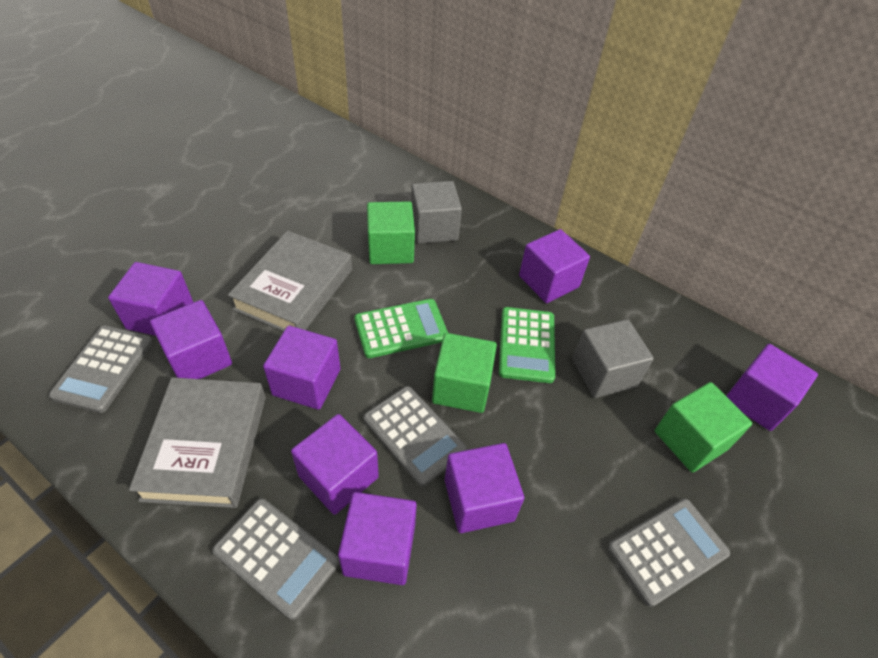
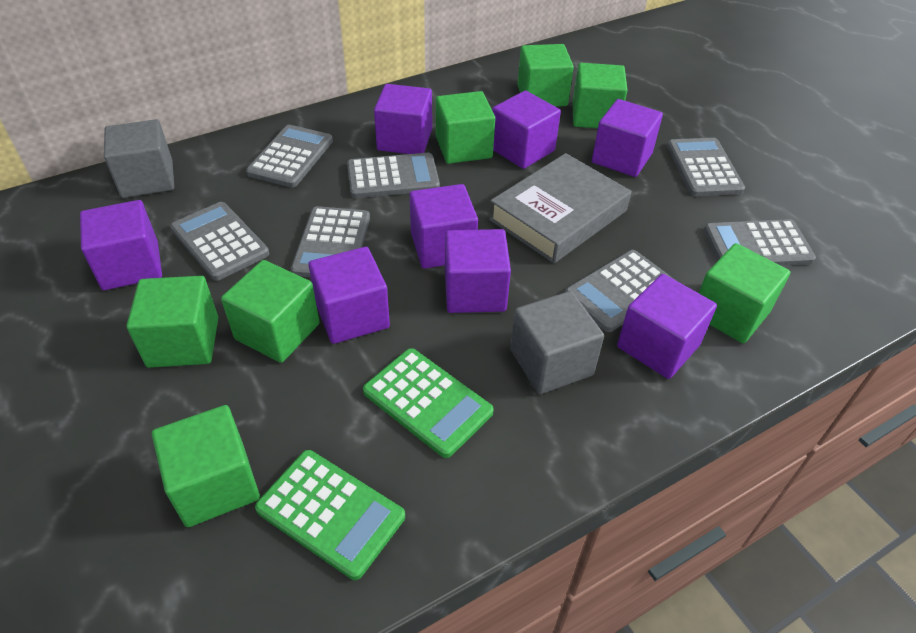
green cube: 3 -> 7
grey book: 2 -> 1
grey calculator: 4 -> 7

